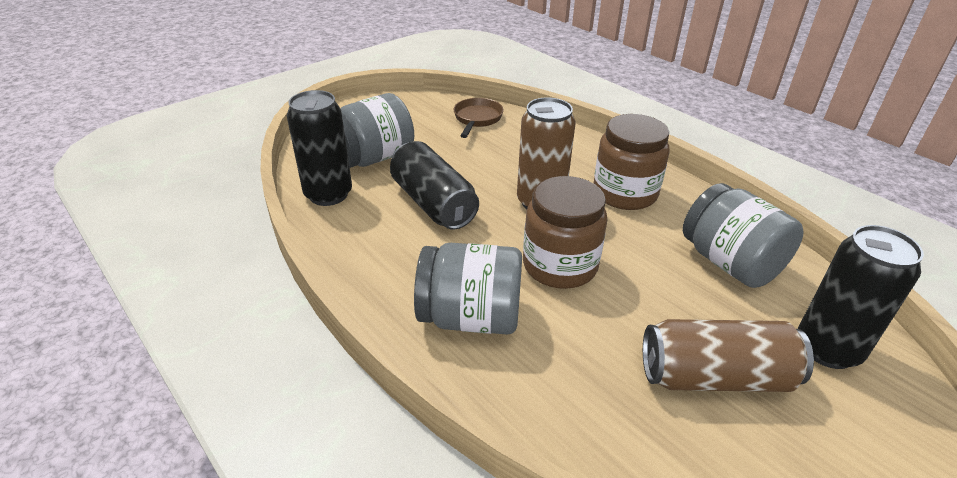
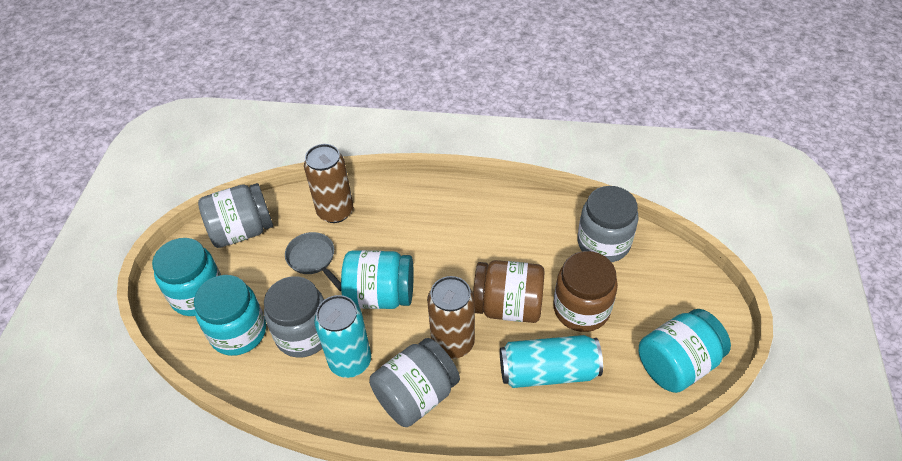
black can: 3 -> 0
brown pan: 1 -> 0
grey jar: 3 -> 4
grey pan: 0 -> 1
turquoise can: 0 -> 2
turquoise jar: 0 -> 4

